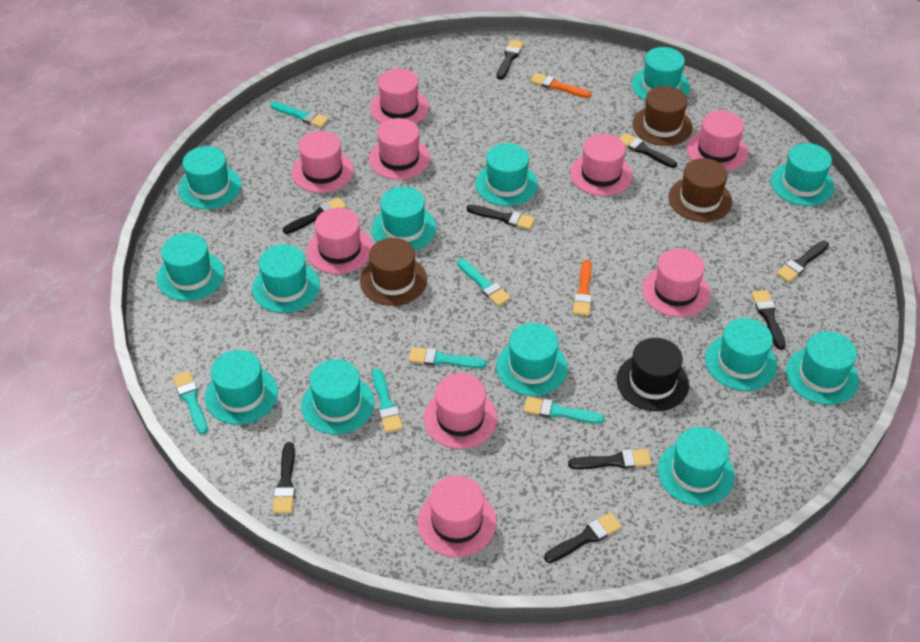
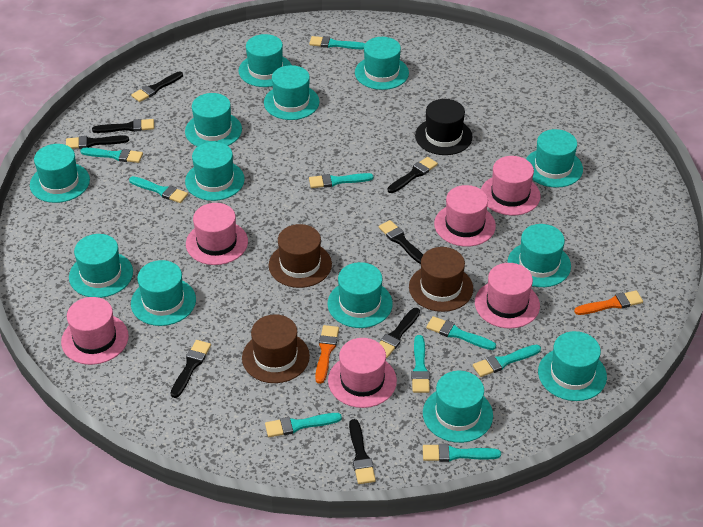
black brush: 9 -> 8
pink hat: 9 -> 6
turquoise brush: 6 -> 9

